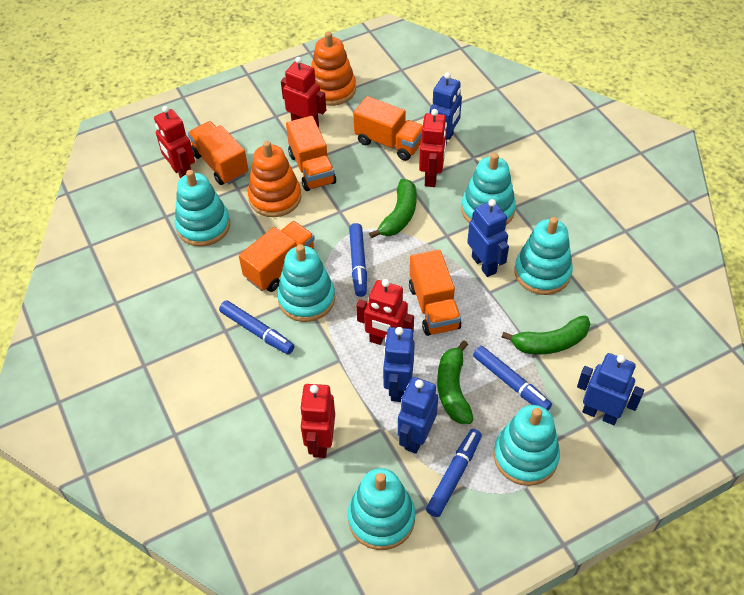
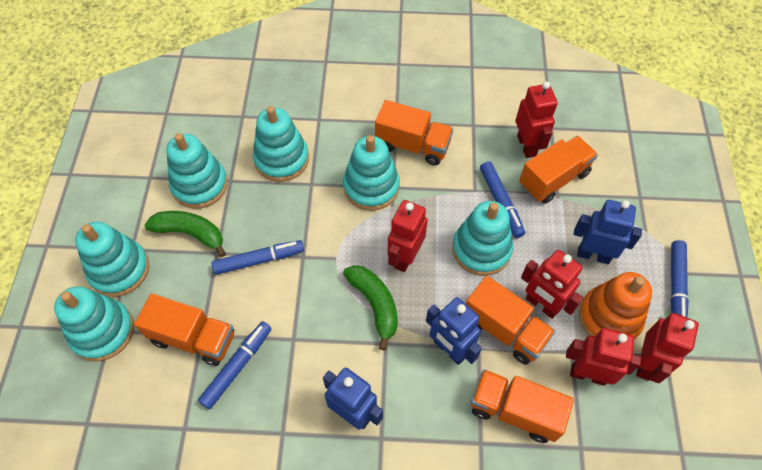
blue robot: 5 -> 3
green banana: 3 -> 2
orange stacking toy: 2 -> 1

